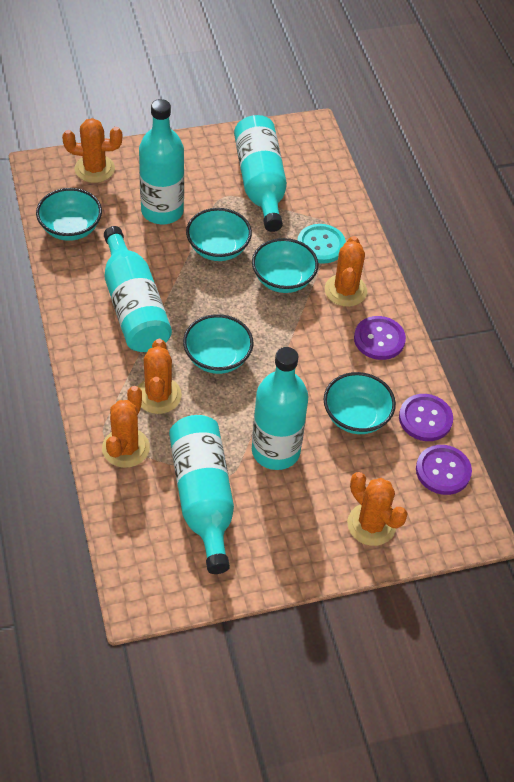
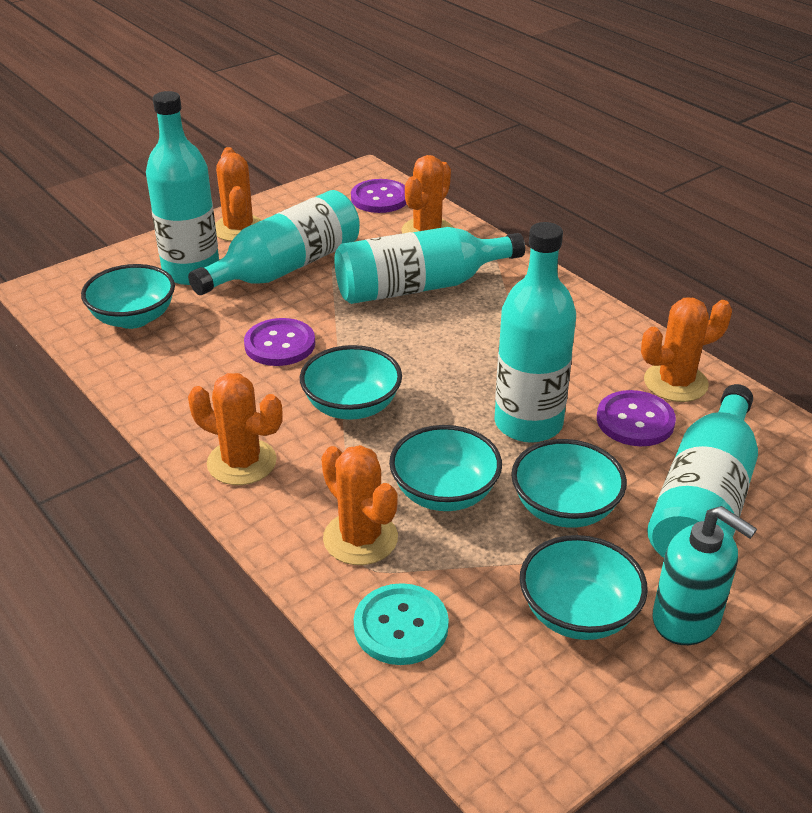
turquoise soap dispenser: 0 -> 1

